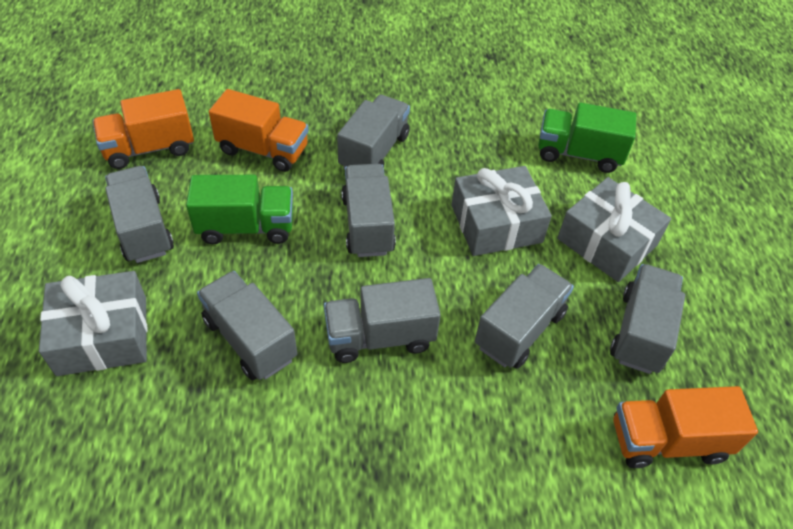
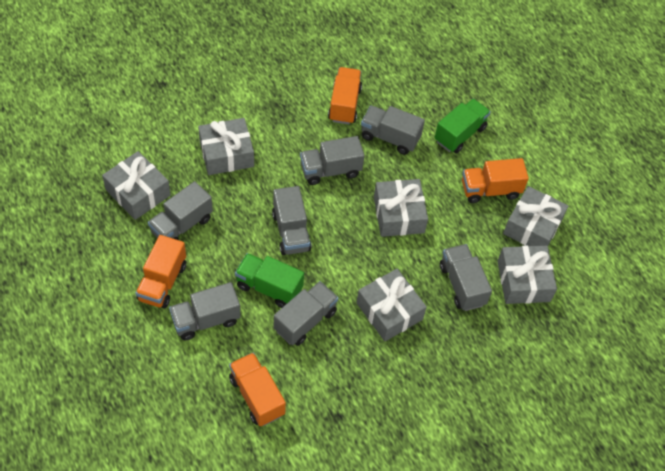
grey gift: 3 -> 6
orange truck: 3 -> 4

